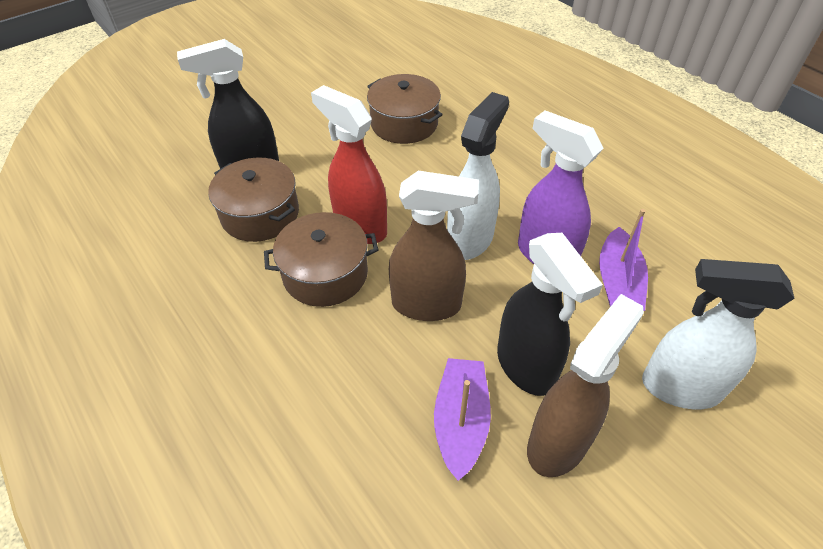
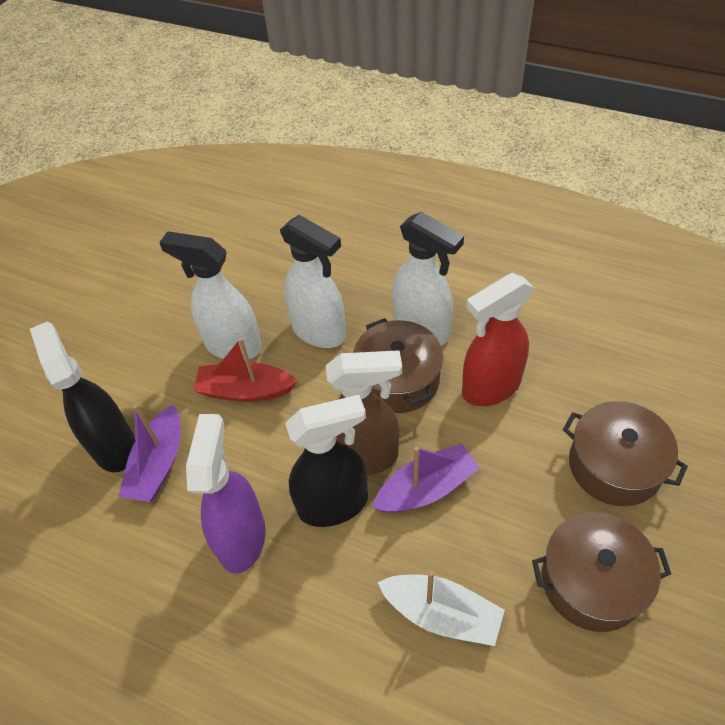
brown spray bottle: 2 -> 1
red boat: 0 -> 1
white boat: 0 -> 1
white spray bottle: 2 -> 3

